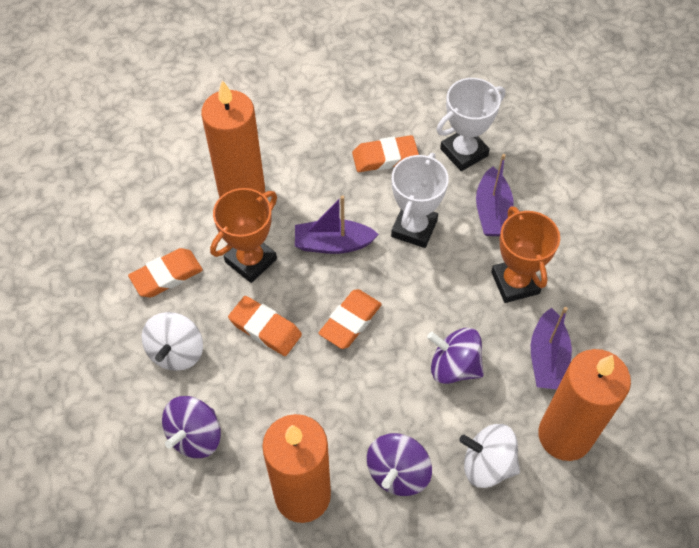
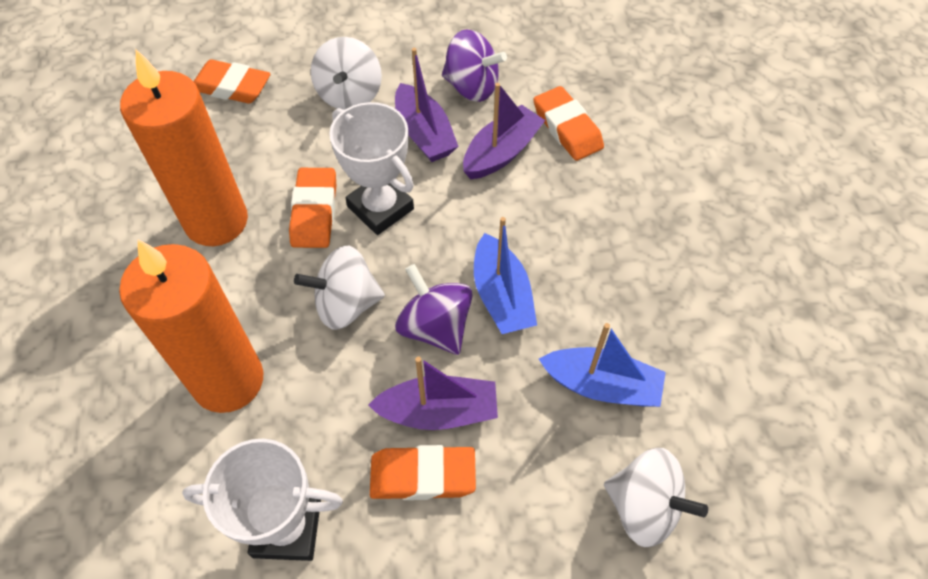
blue boat: 0 -> 2
orange candle: 3 -> 2
orange trophy: 2 -> 0
purple spinning top: 3 -> 2
white spinning top: 2 -> 3

